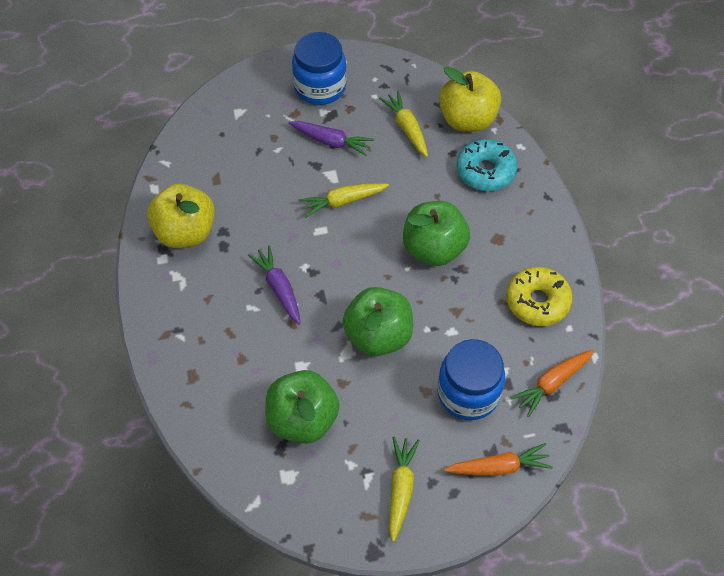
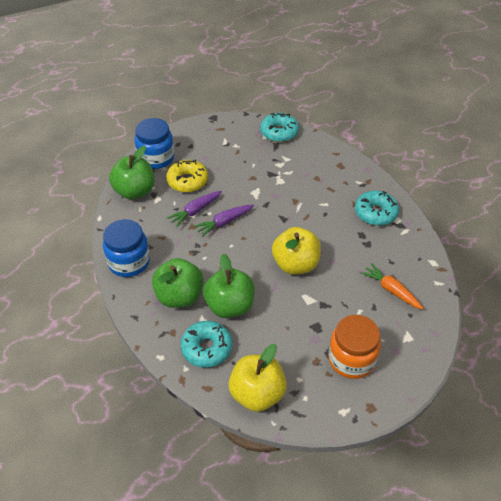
orange carrot: 2 -> 1
orange jar: 0 -> 1
turquoise donut: 1 -> 3
yellow carrot: 3 -> 0

